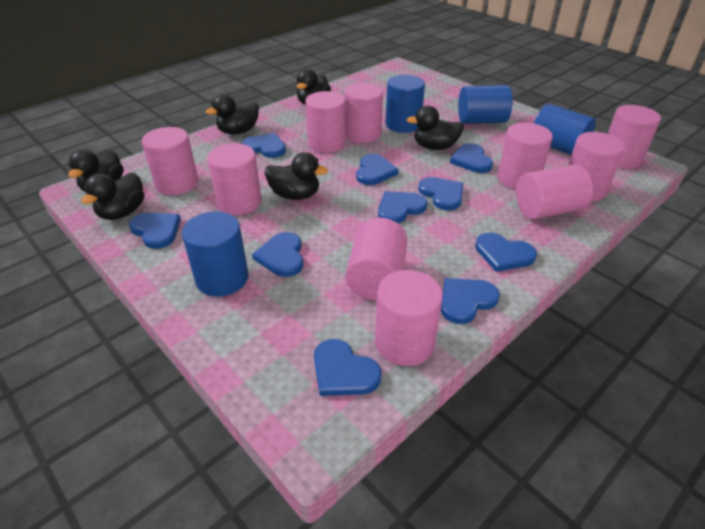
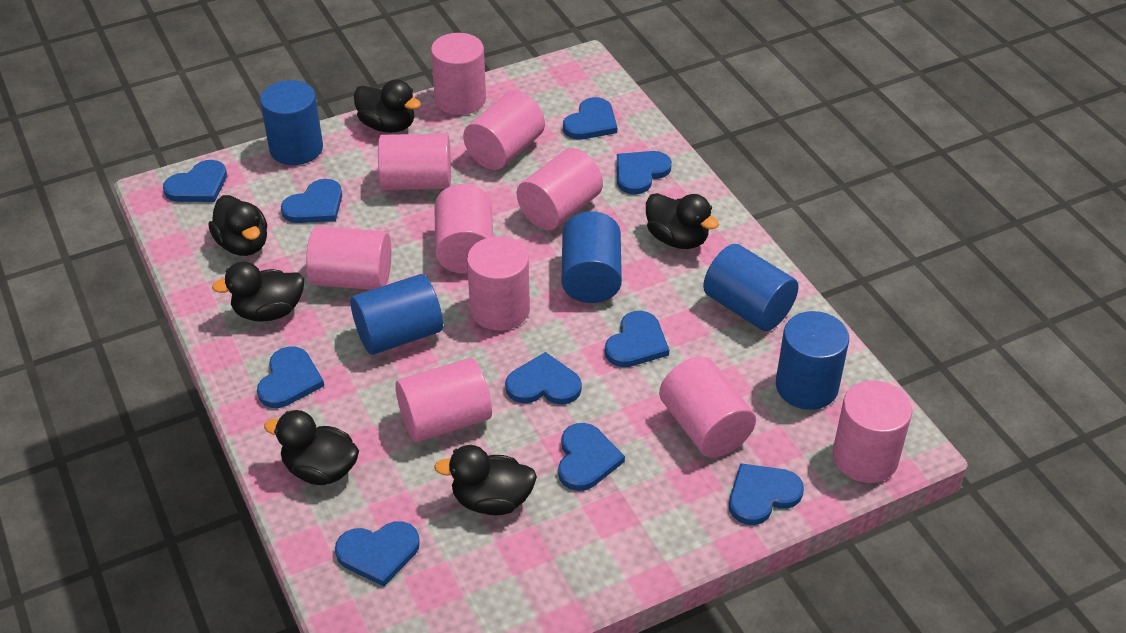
blue cylinder: 4 -> 5

